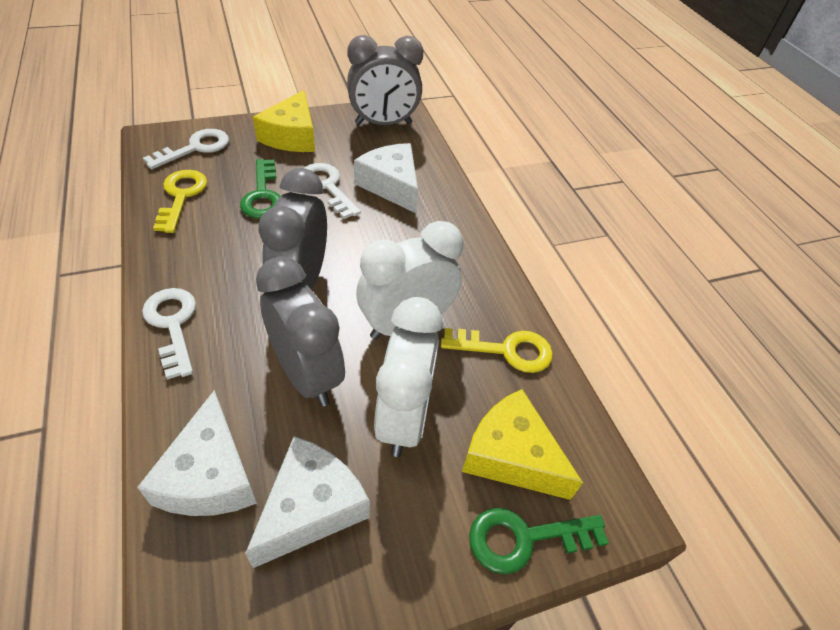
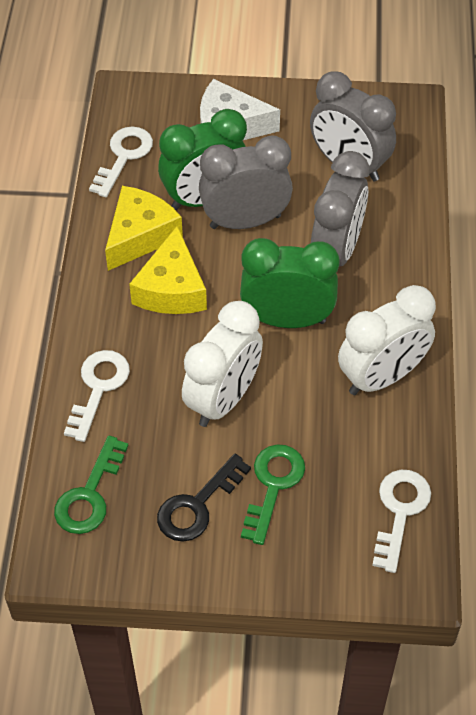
black key: 0 -> 1
green clock: 0 -> 2
white cheese: 3 -> 1
yellow key: 2 -> 0

